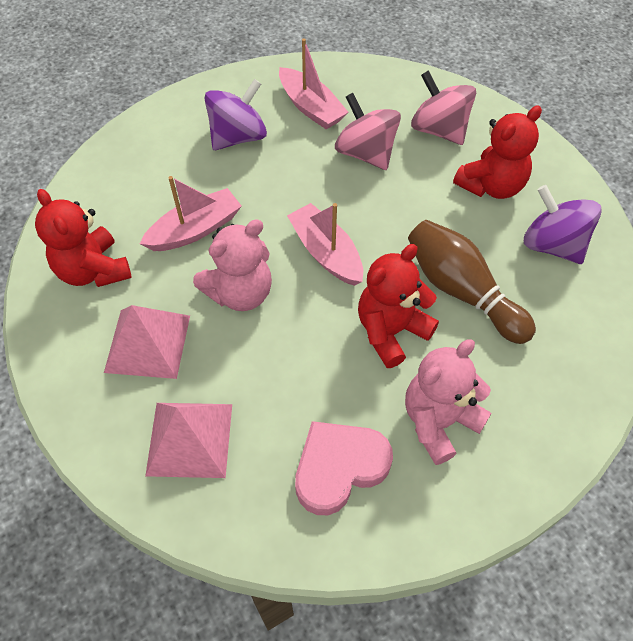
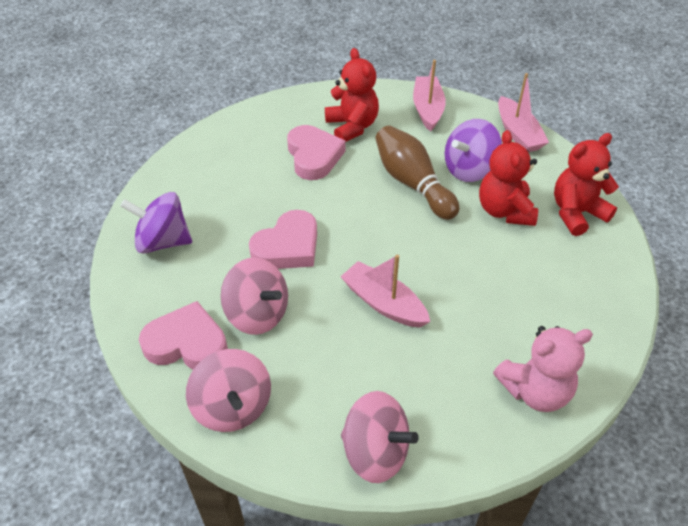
pink heart: 1 -> 3
pink pyramid: 2 -> 0
pink spinning top: 2 -> 3
pink teddy bear: 2 -> 1

